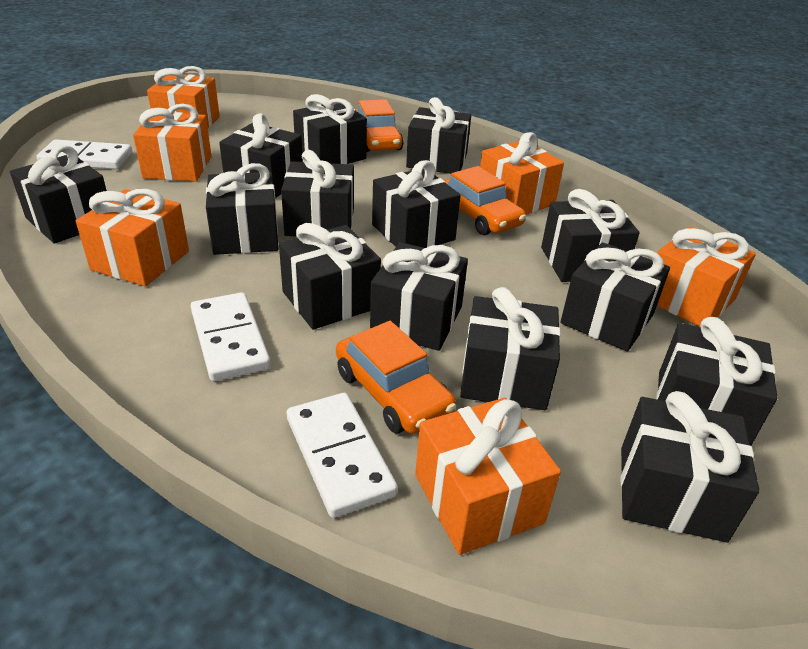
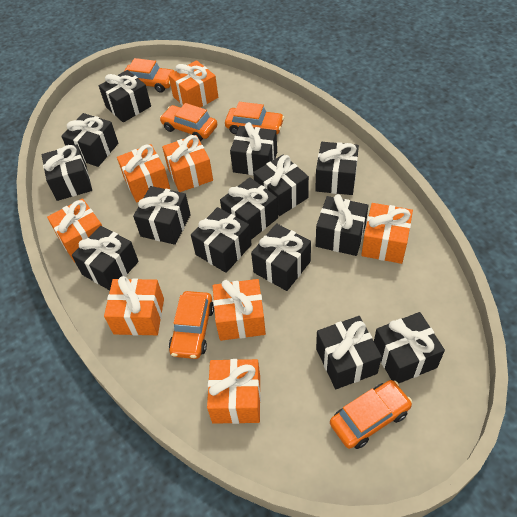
orange car: 3 -> 5
orange gift: 6 -> 8
white domino: 3 -> 0

